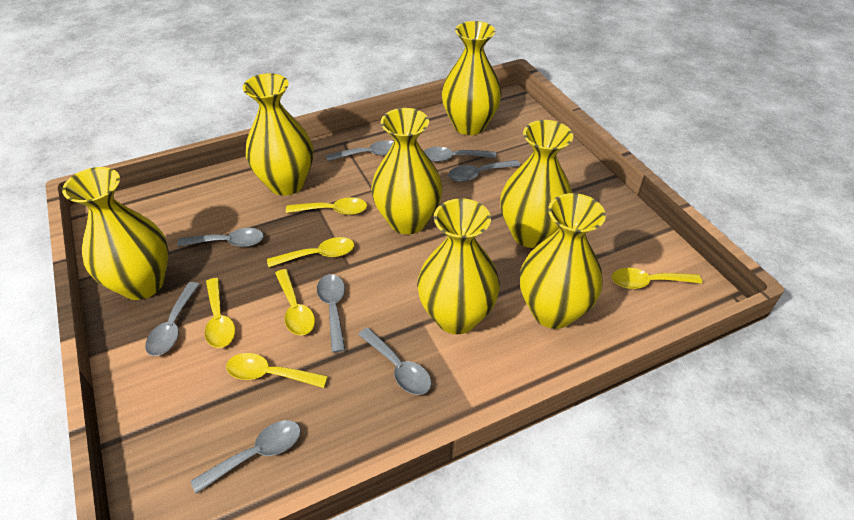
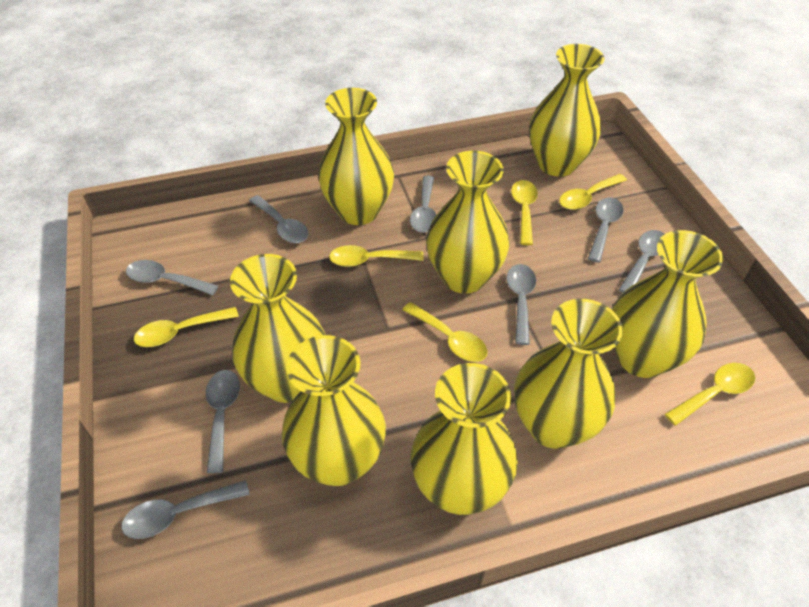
yellow vase: 7 -> 8

